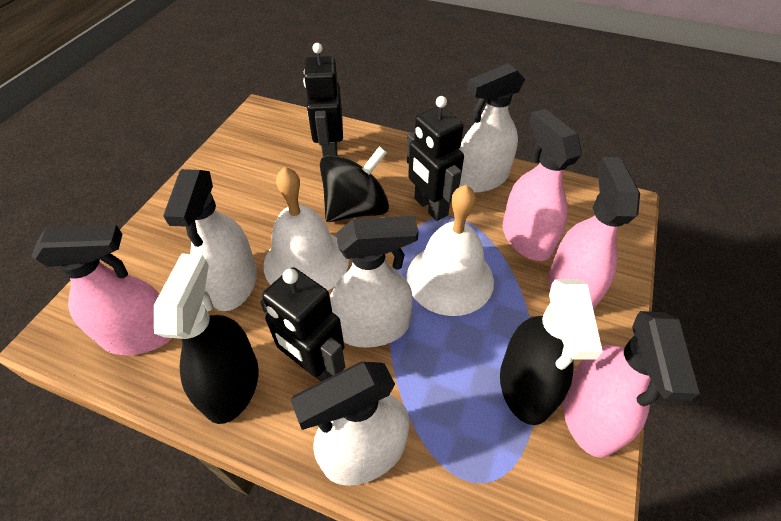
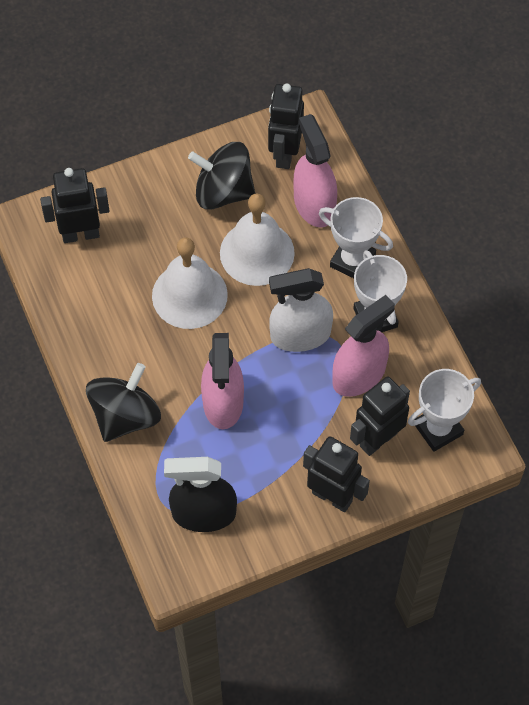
black robot: 3 -> 4
black spinning top: 1 -> 2
black spray bottle: 2 -> 1
pink spray bottle: 4 -> 3
white spray bottle: 4 -> 1
white trophy: 0 -> 3

